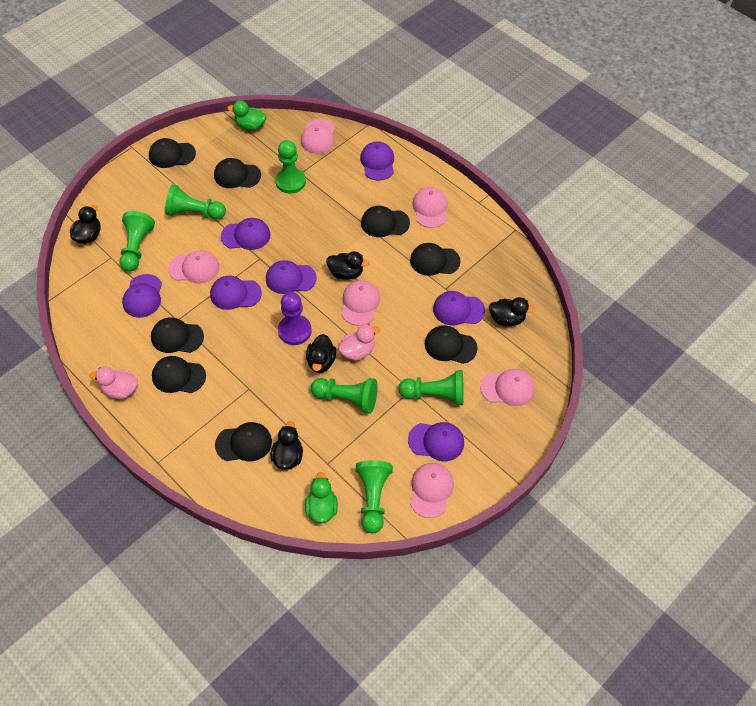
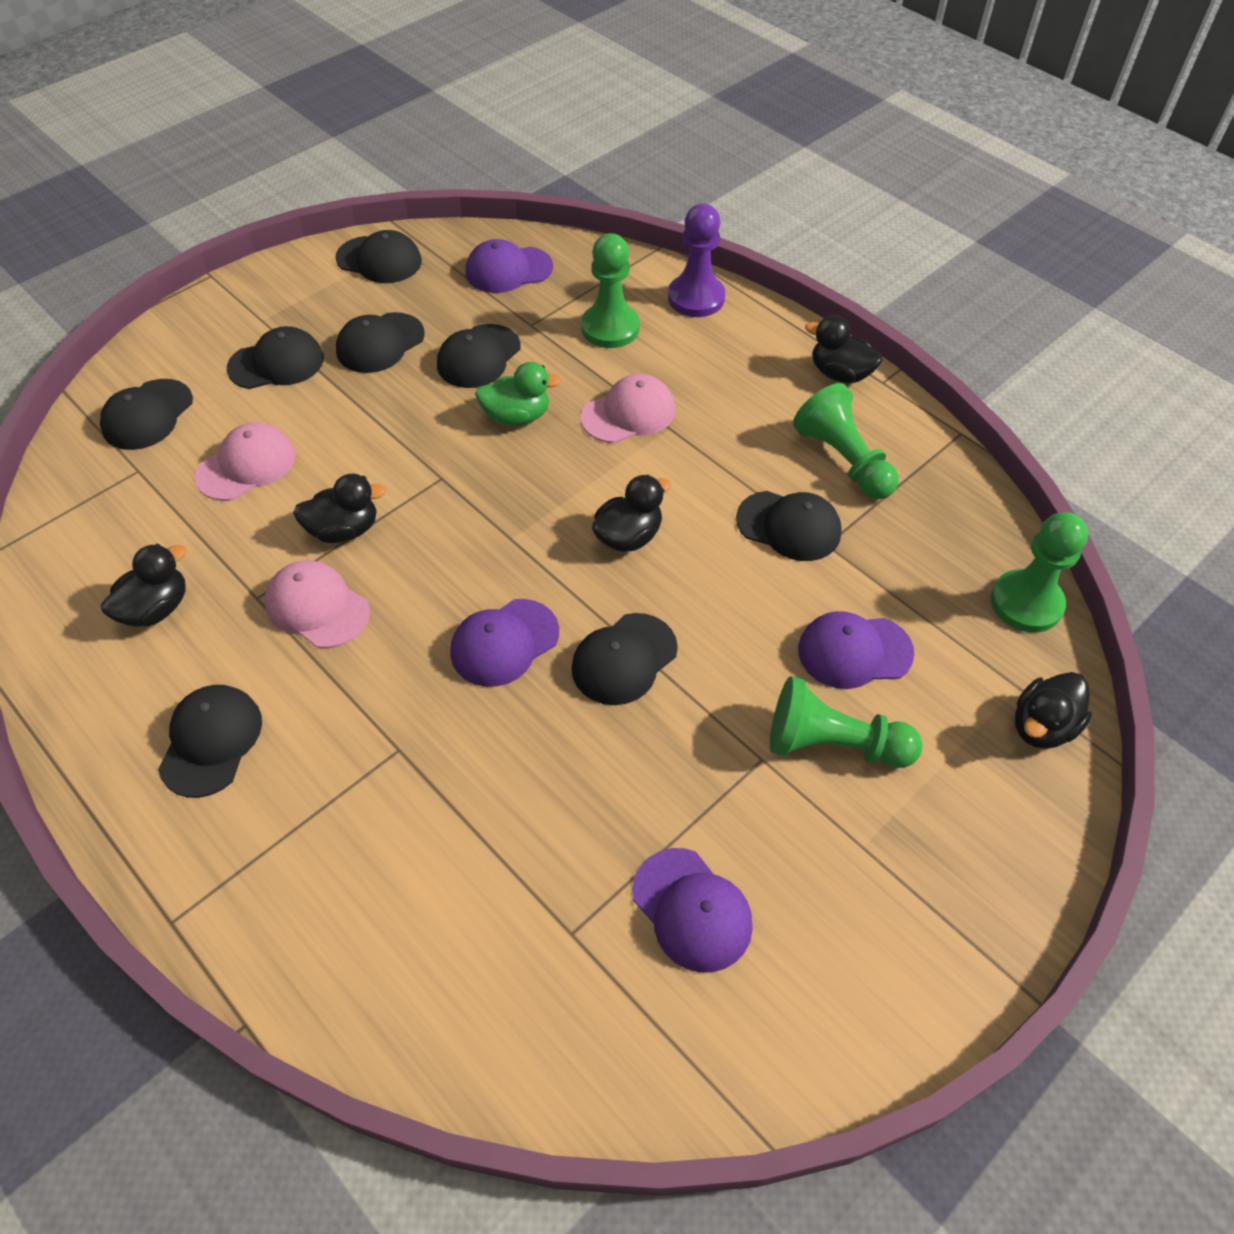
green duck: 2 -> 1
green pawn: 6 -> 4
pink cap: 6 -> 3
pink duck: 2 -> 0
purple cap: 7 -> 4

